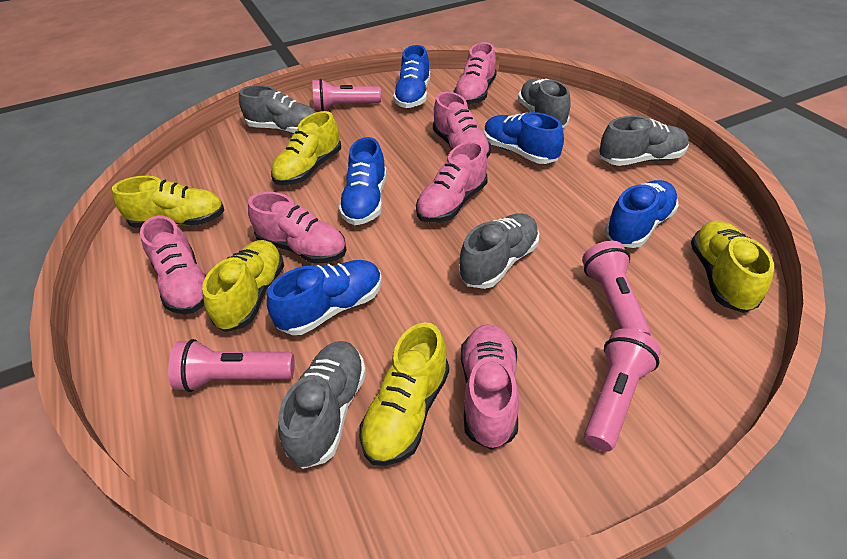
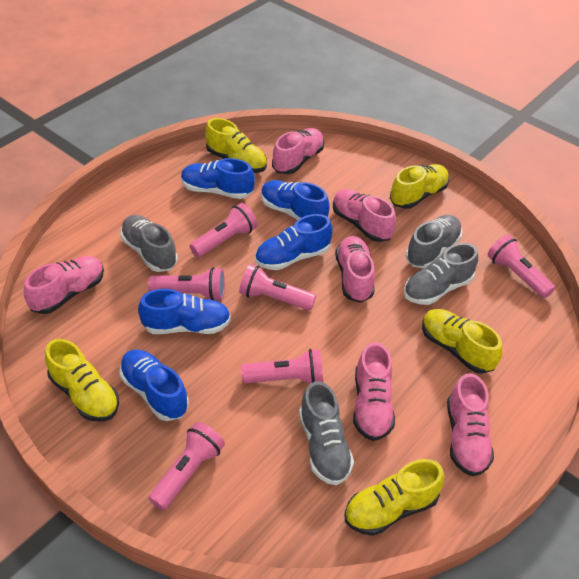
grey shoe: 5 -> 4
pink flashlight: 4 -> 6

